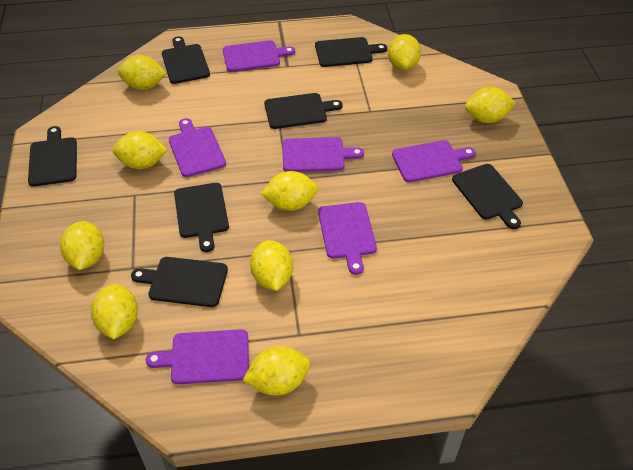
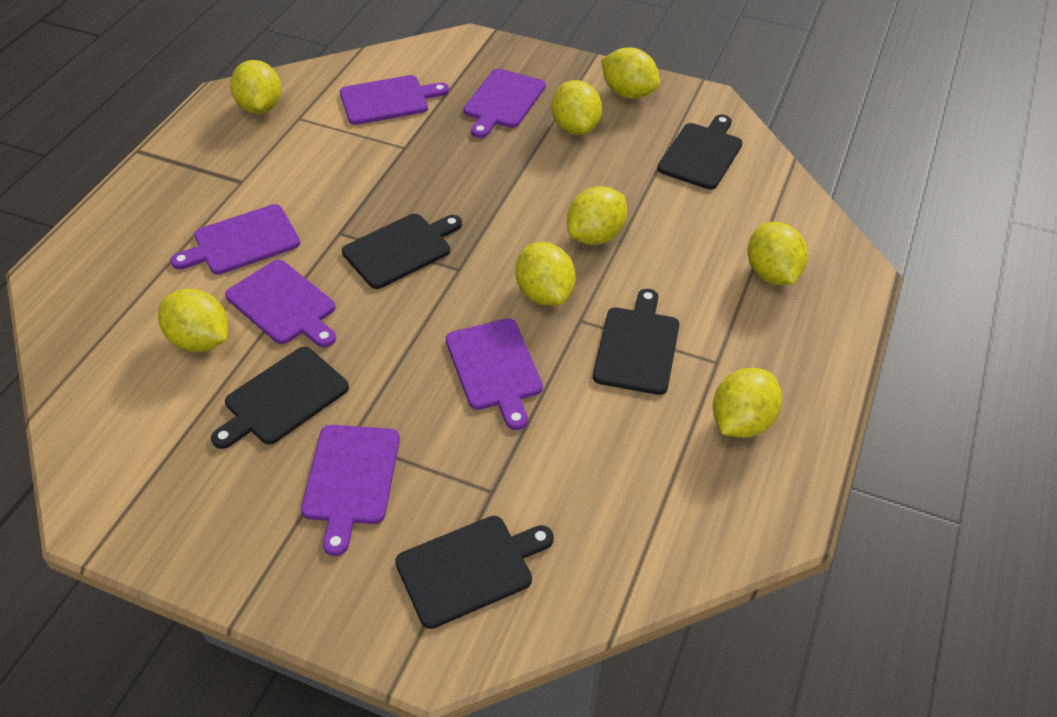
black cutting board: 7 -> 5
yellow lemon: 9 -> 8

